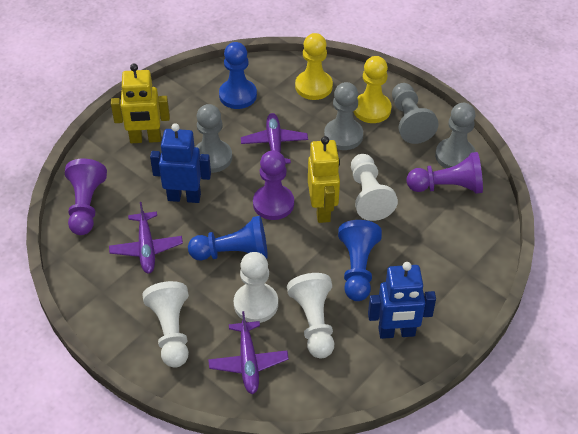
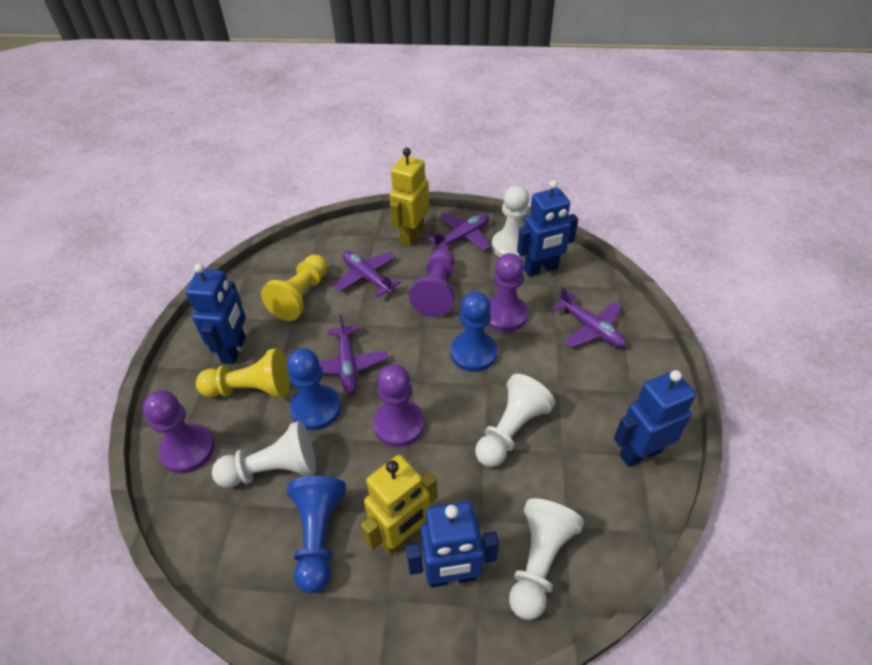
blue robot: 2 -> 4
grey pawn: 4 -> 0
purple pawn: 3 -> 4
purple plane: 3 -> 4

